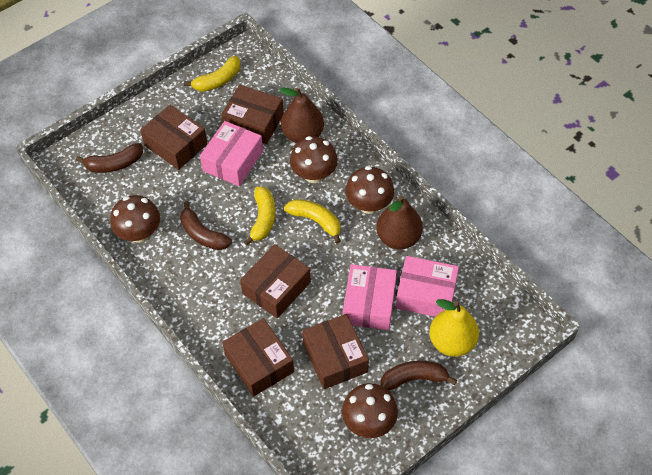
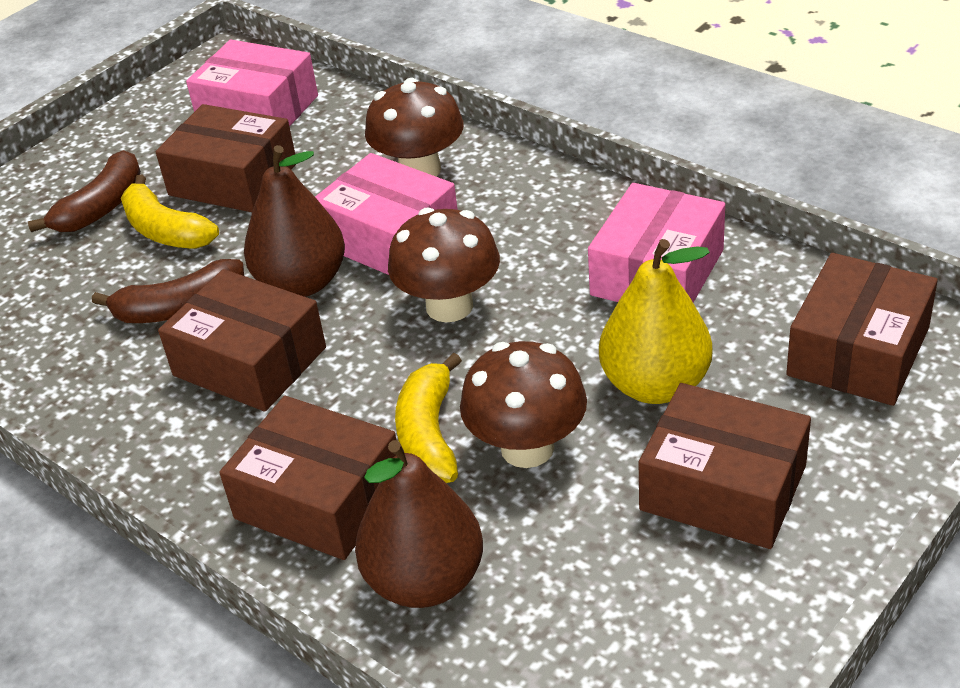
brown banana: 3 -> 2
brown mushroom: 4 -> 3
yellow banana: 3 -> 2

